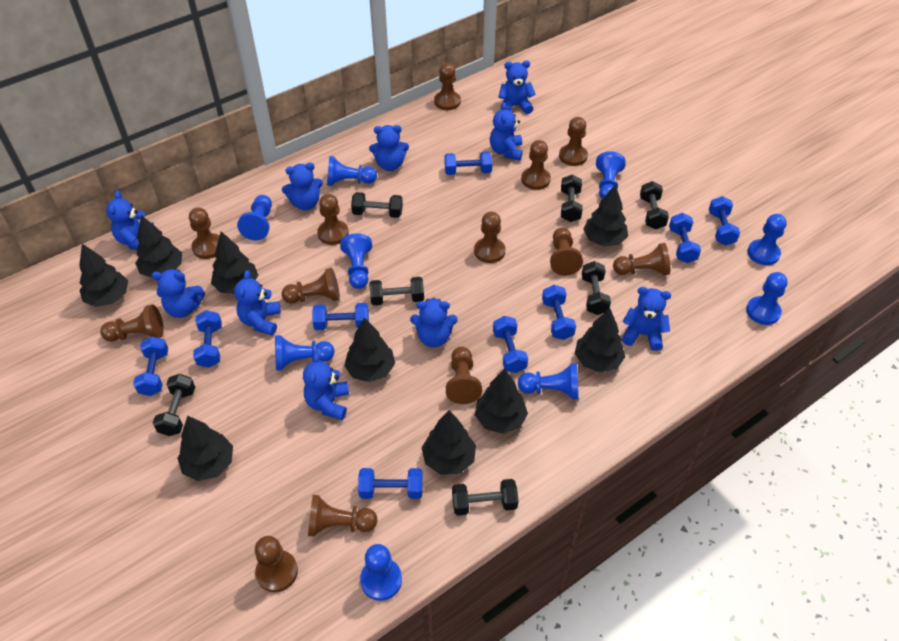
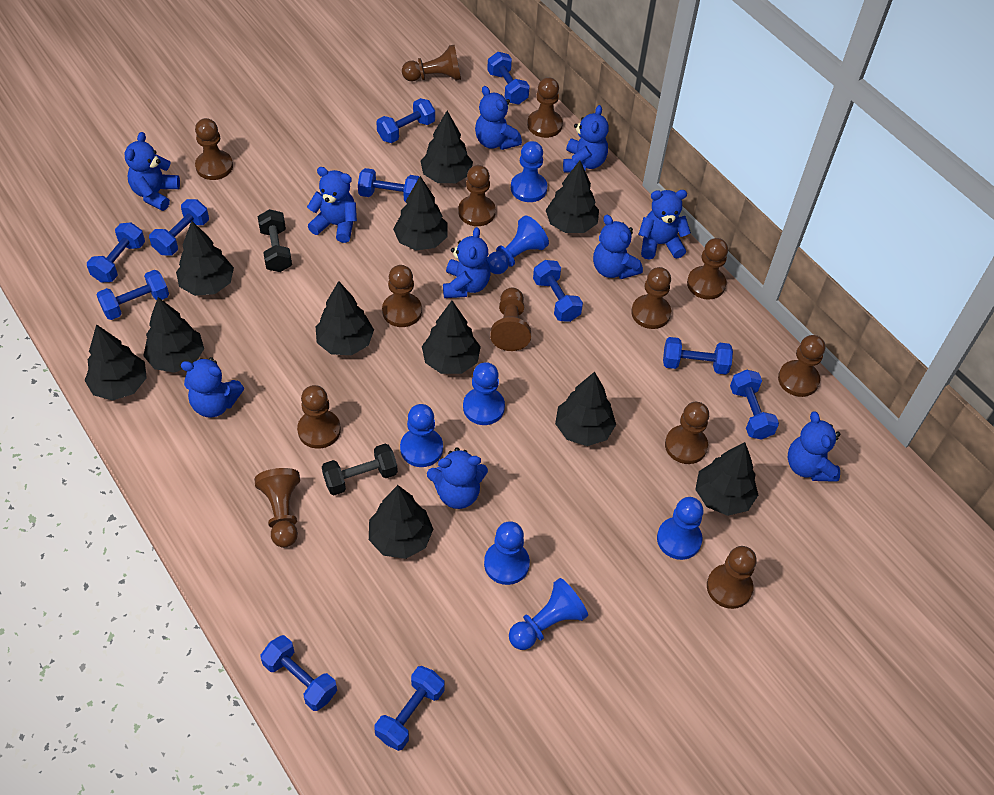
black dumbbell: 7 -> 2
black tree: 9 -> 11
blue dumbbell: 9 -> 11
blue pawn: 9 -> 7

